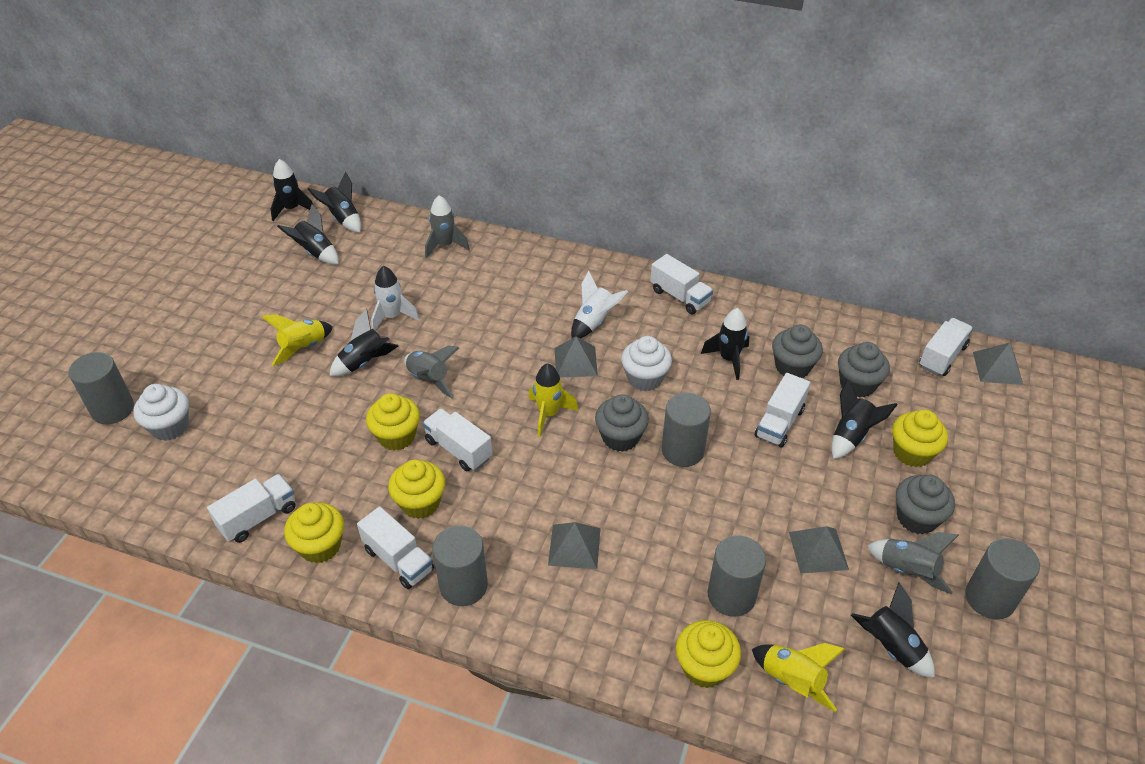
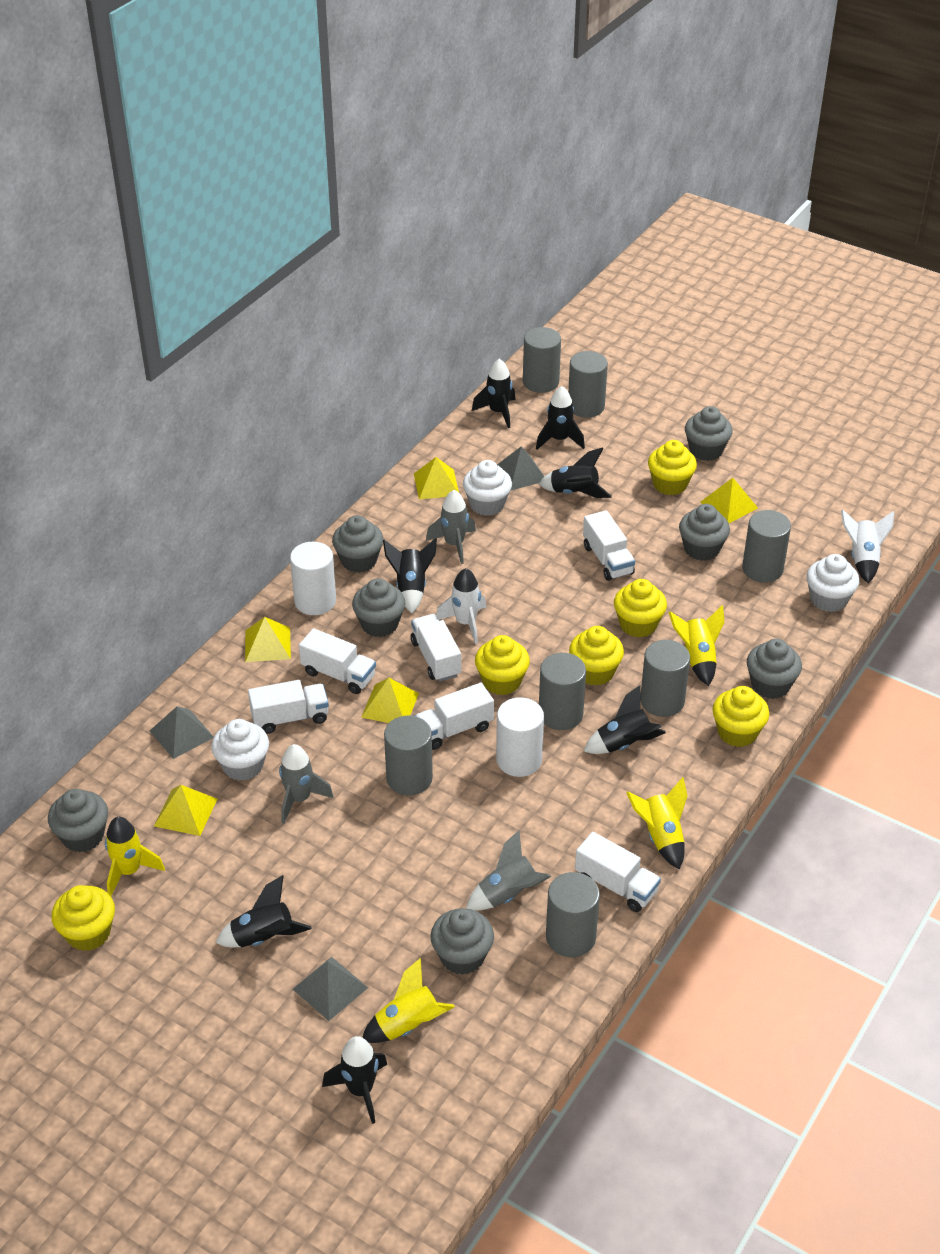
grey cupcake: 4 -> 7
grey cylinder: 5 -> 7
grey pyramid: 4 -> 3
white cupcake: 2 -> 3
white cylinder: 0 -> 2
yellow cupcake: 5 -> 6
yellow pyramid: 0 -> 5
yellow rocket: 3 -> 4

